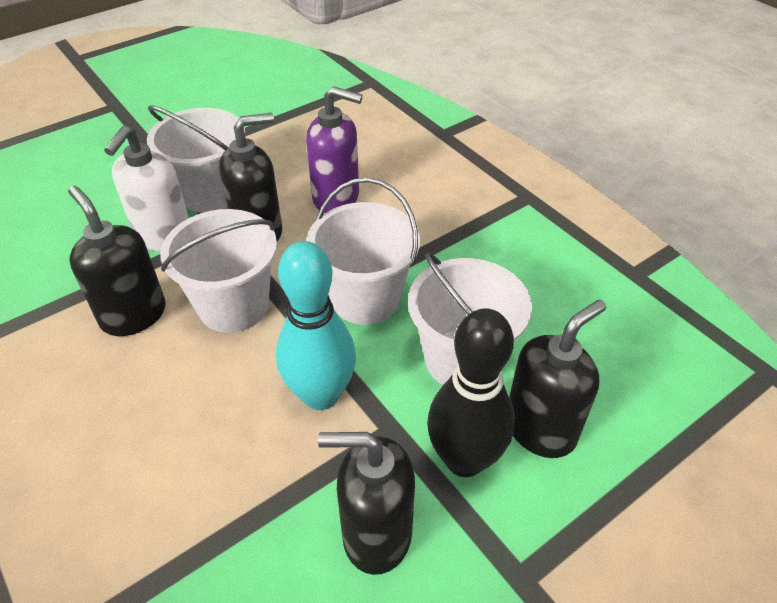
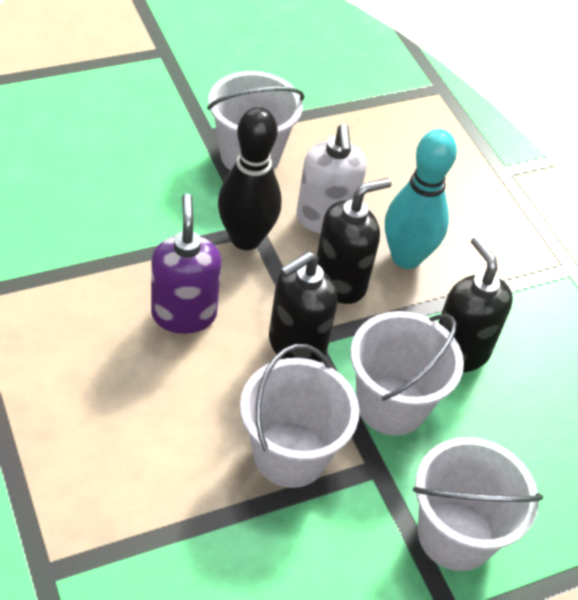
black soap dispenser: 4 -> 3

